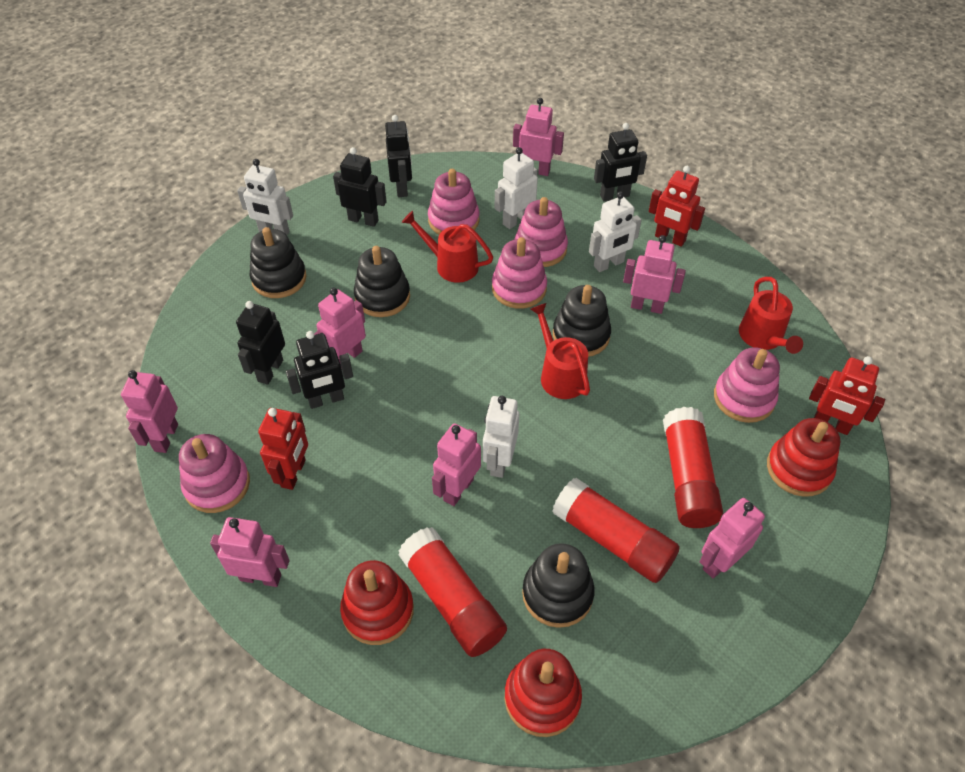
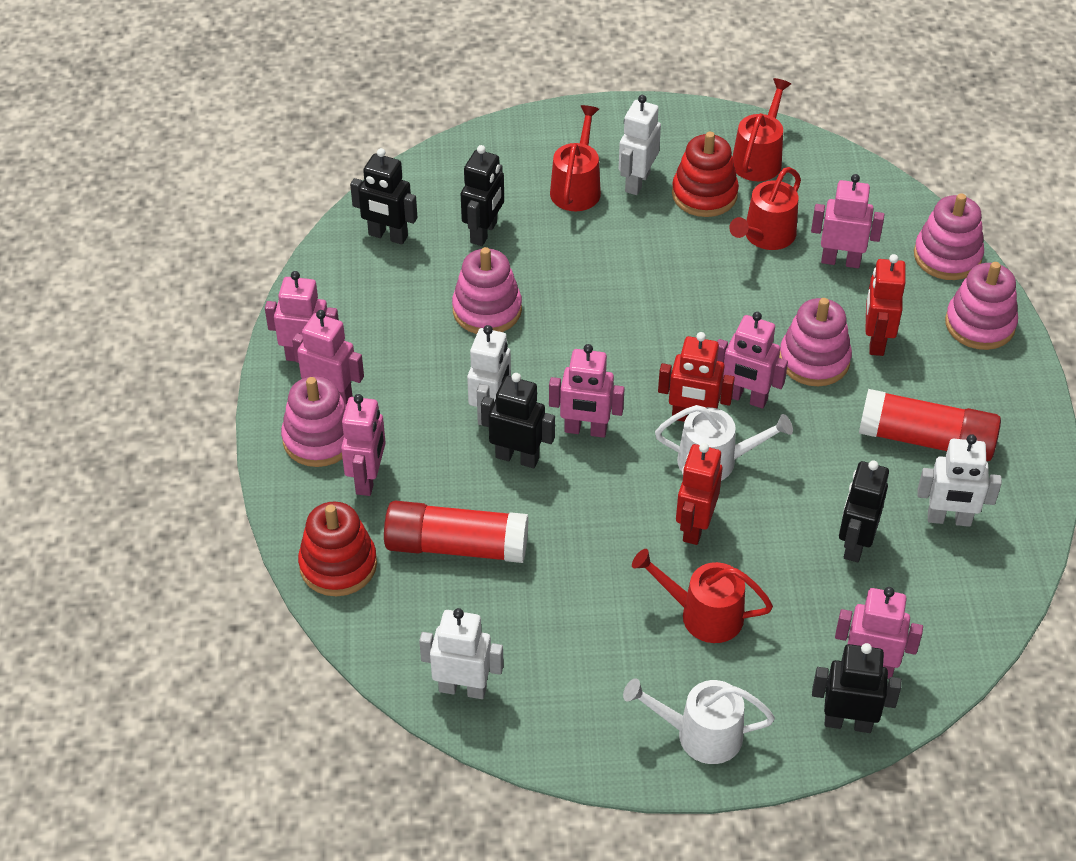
black stacking toy: 4 -> 0
red glue stick: 3 -> 2
red stacking toy: 3 -> 2
red watering can: 3 -> 4
white watering can: 0 -> 2

